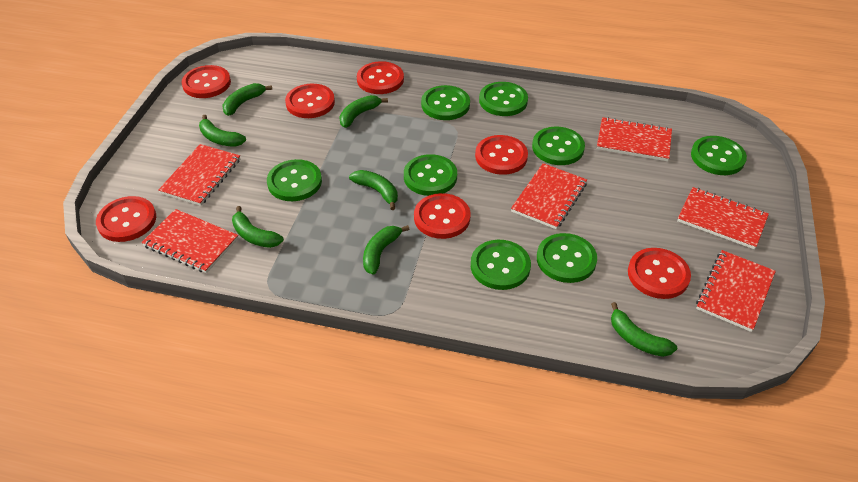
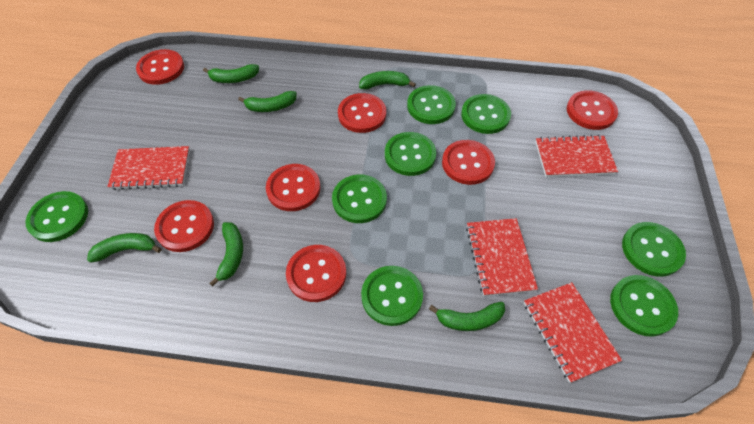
green banana: 7 -> 6
red notebook: 6 -> 4

